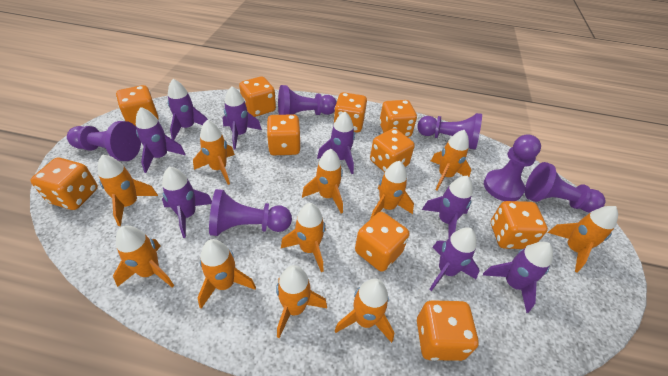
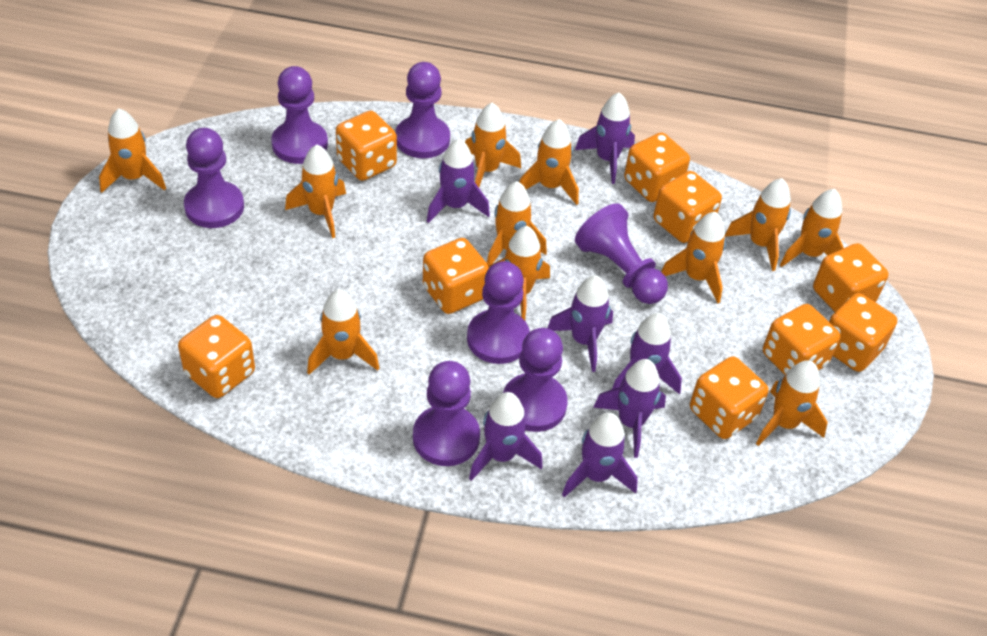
orange dice: 10 -> 9
purple pawn: 6 -> 7
purple rocket: 8 -> 7

